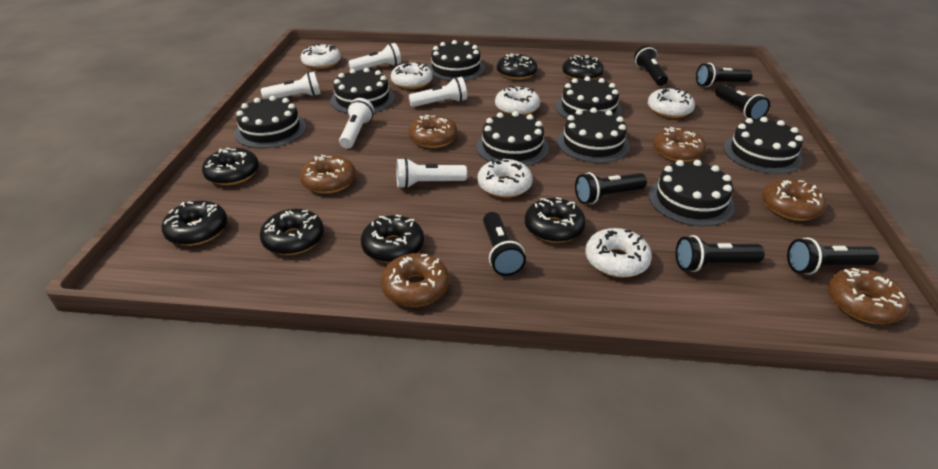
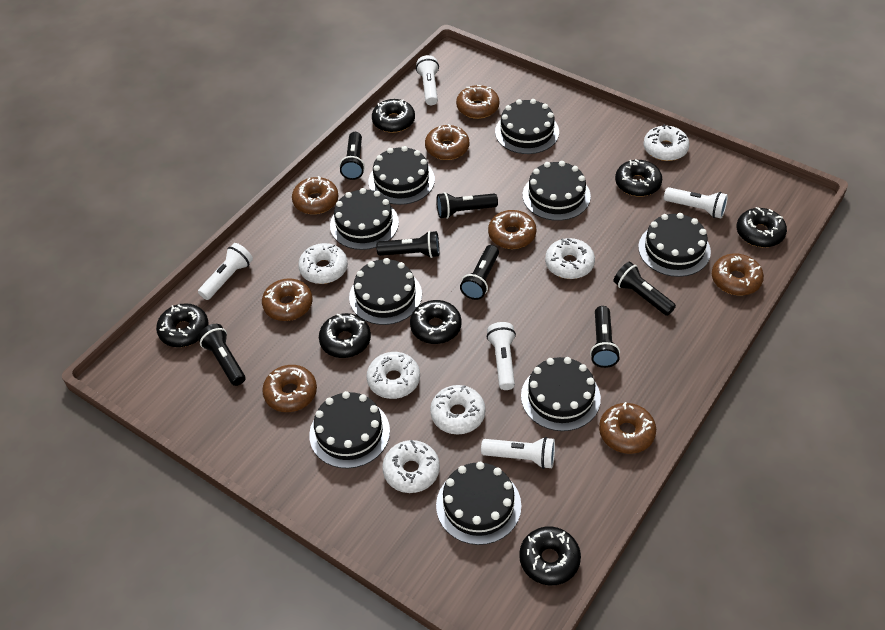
black cake: 8 -> 9
brown donut: 6 -> 8

